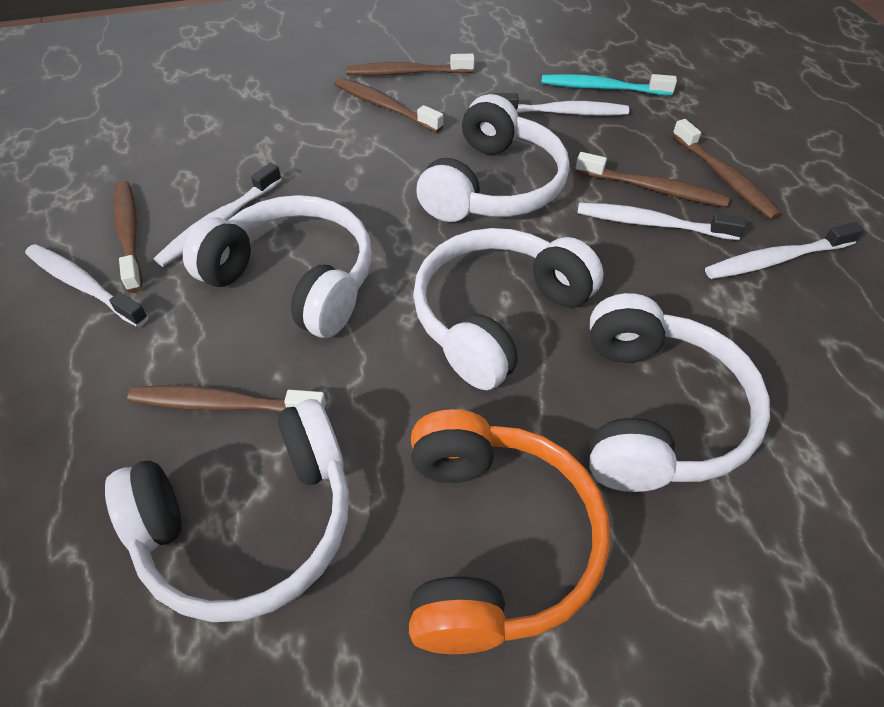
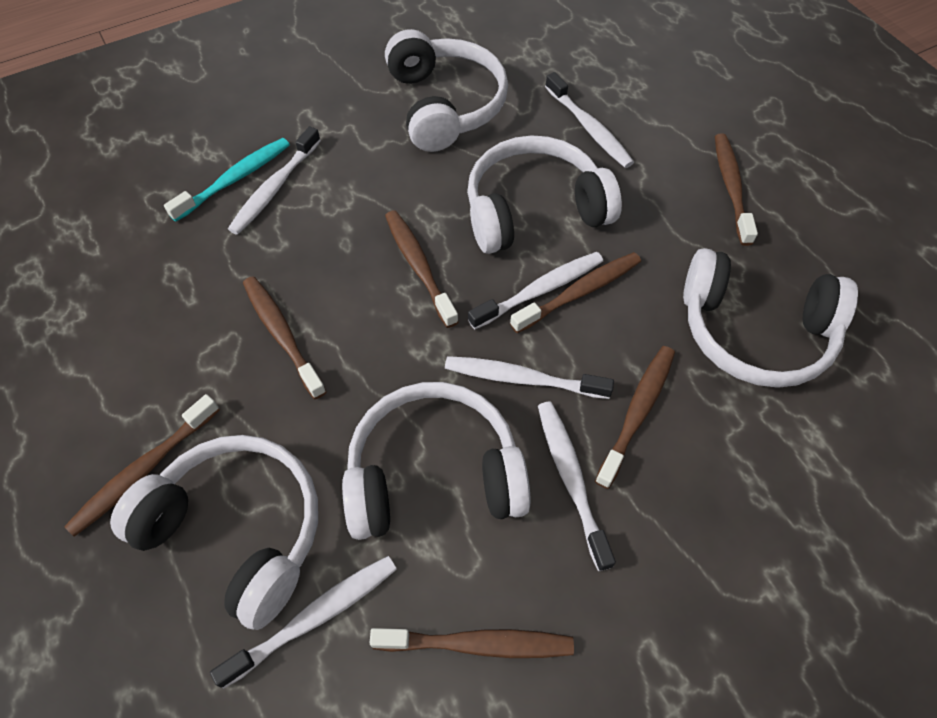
brown toothbrush: 6 -> 7
orange headphones: 1 -> 0
white toothbrush: 5 -> 6

